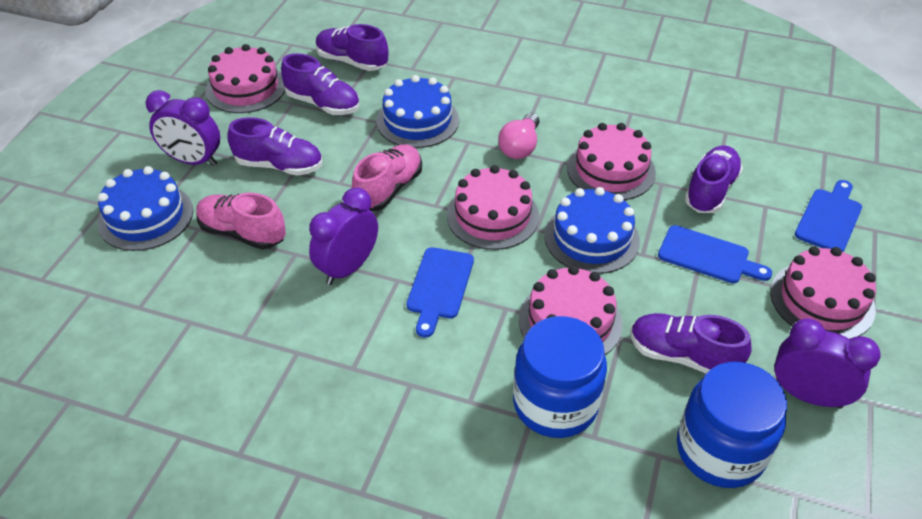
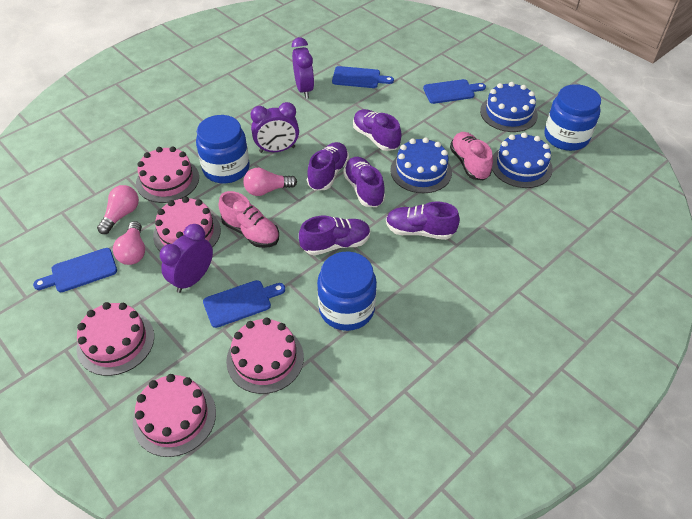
blue cutting board: 3 -> 4
blue jar: 2 -> 3
pink light bulb: 1 -> 3

